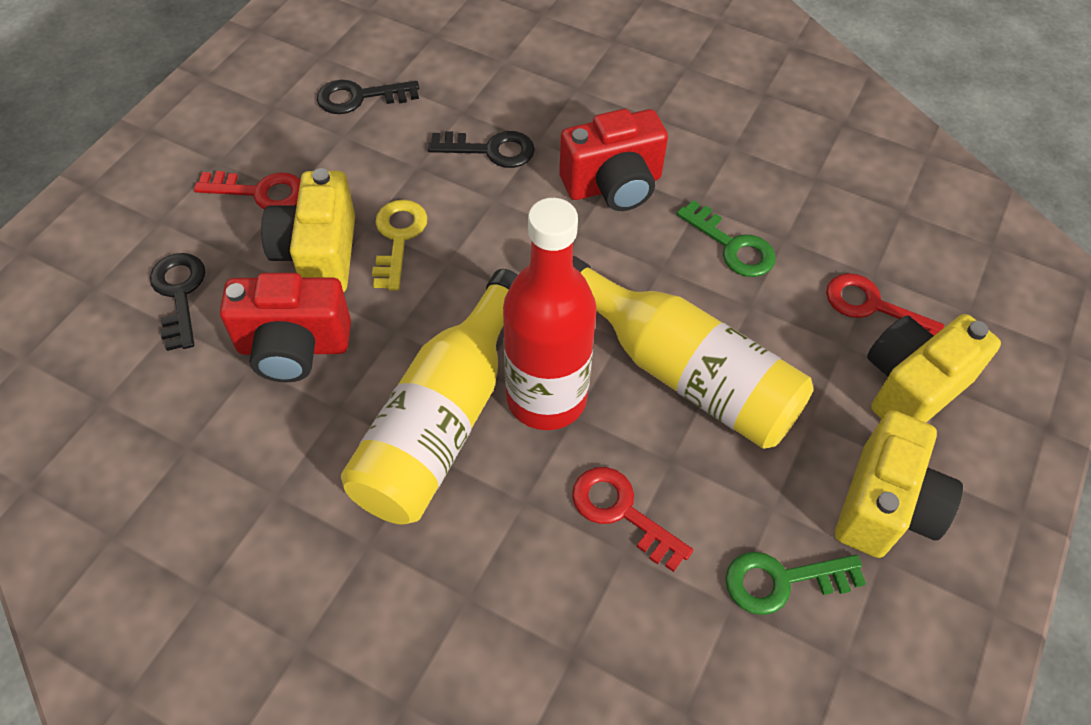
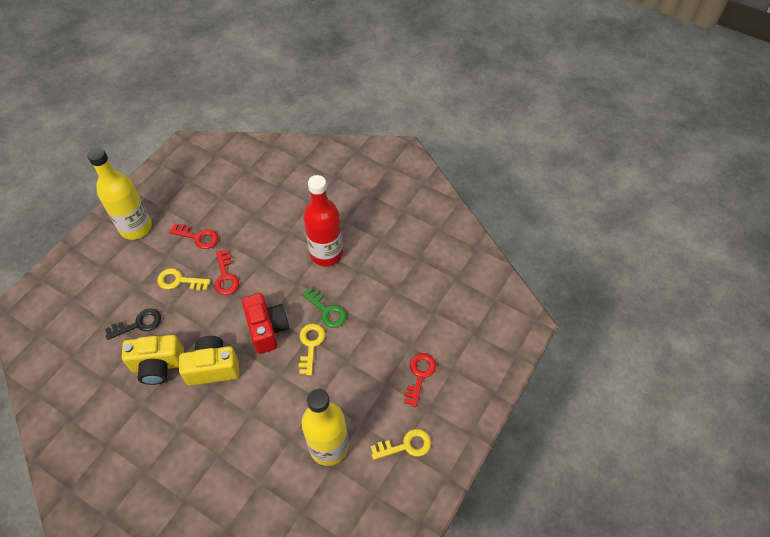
black key: 3 -> 1
green key: 2 -> 1
red camera: 2 -> 1
yellow camera: 3 -> 2
yellow key: 1 -> 3

